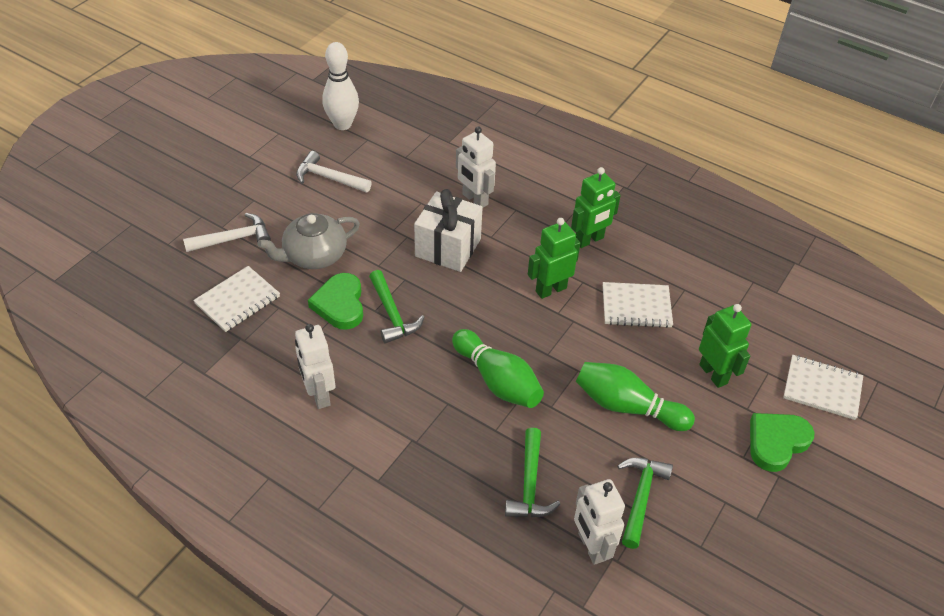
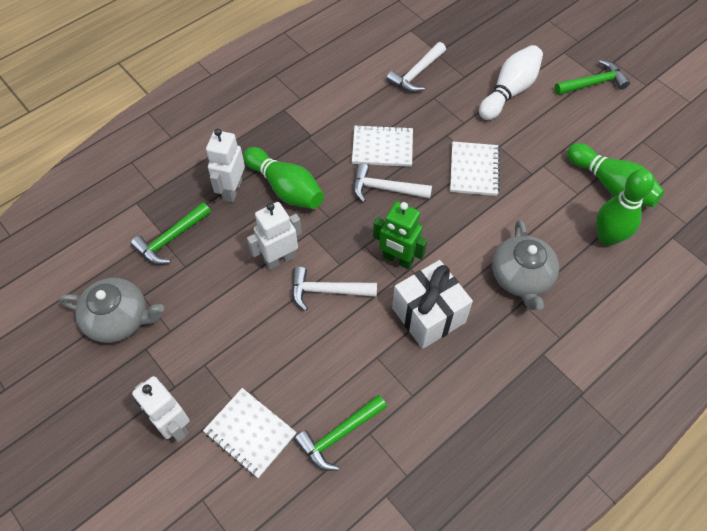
green bowling pin: 2 -> 3
green heart: 2 -> 0
green robot: 3 -> 1
grey teapot: 1 -> 2
white hammer: 2 -> 3

